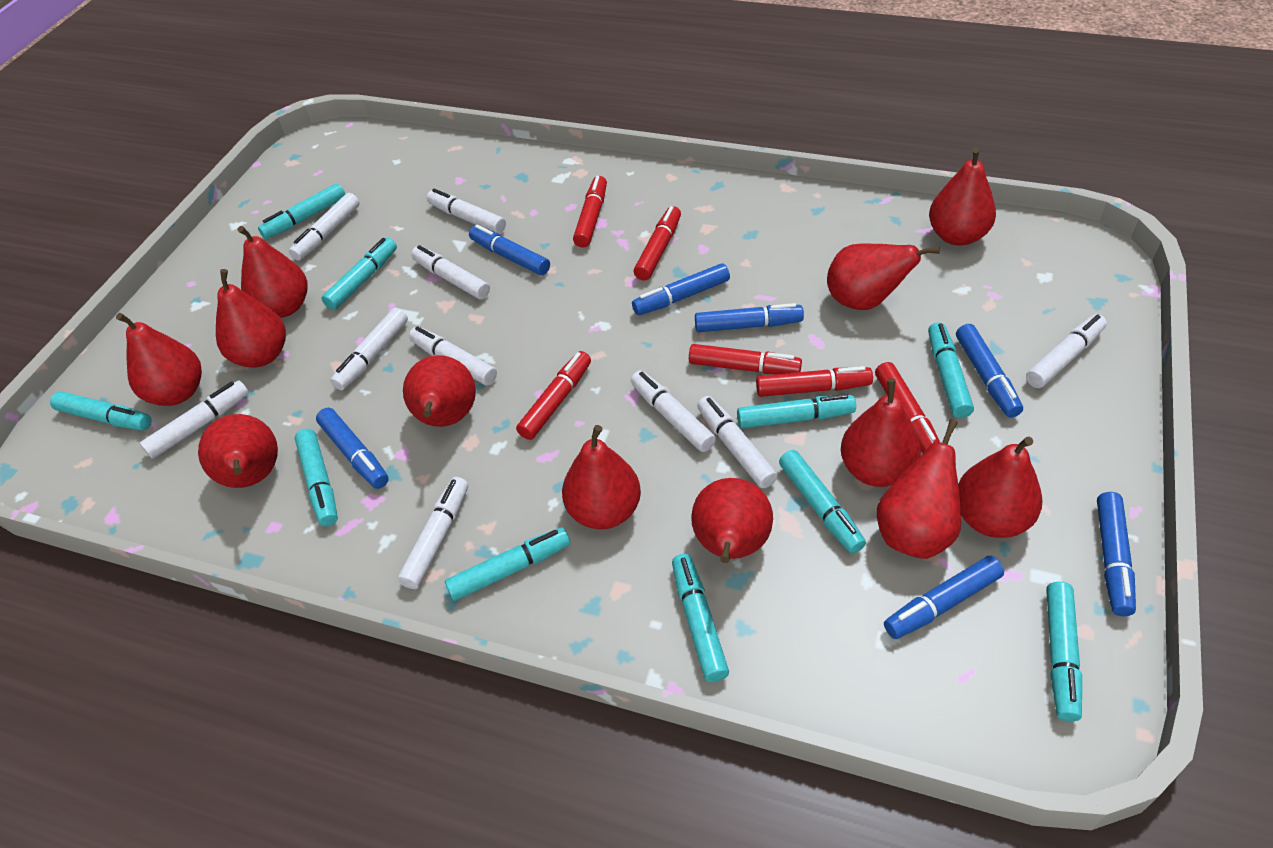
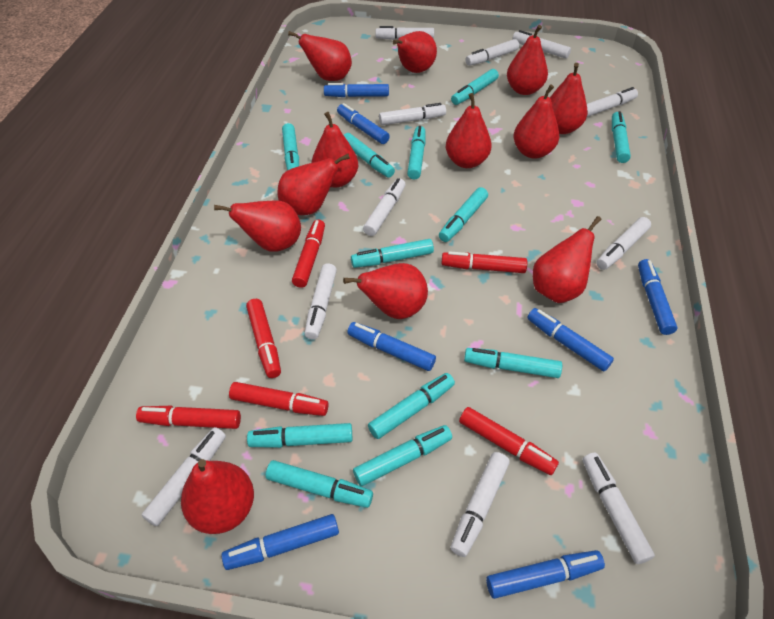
turquoise marker: 10 -> 12
white marker: 10 -> 11

